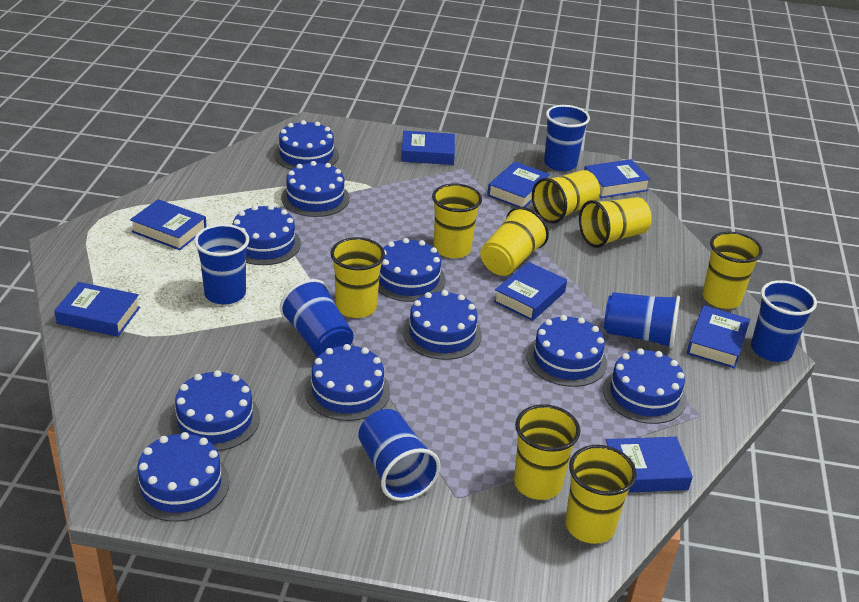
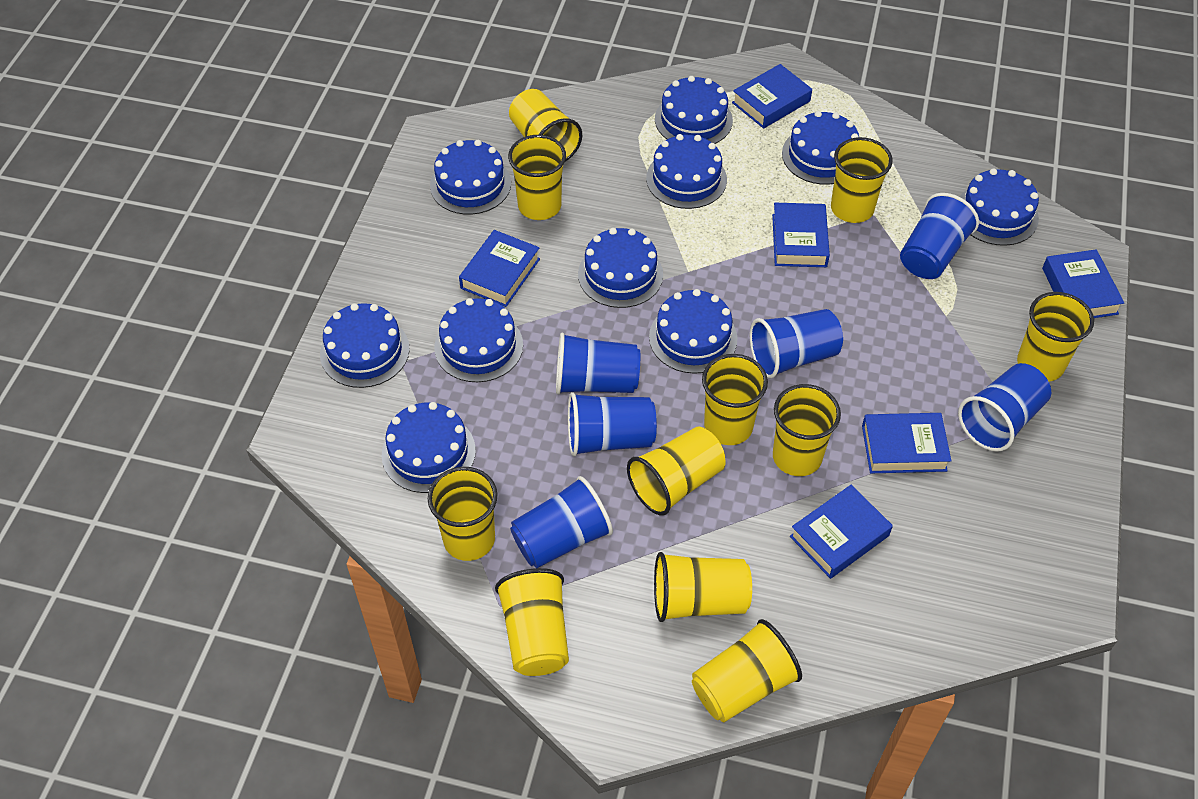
blue book: 8 -> 6
yellow cup: 8 -> 11

